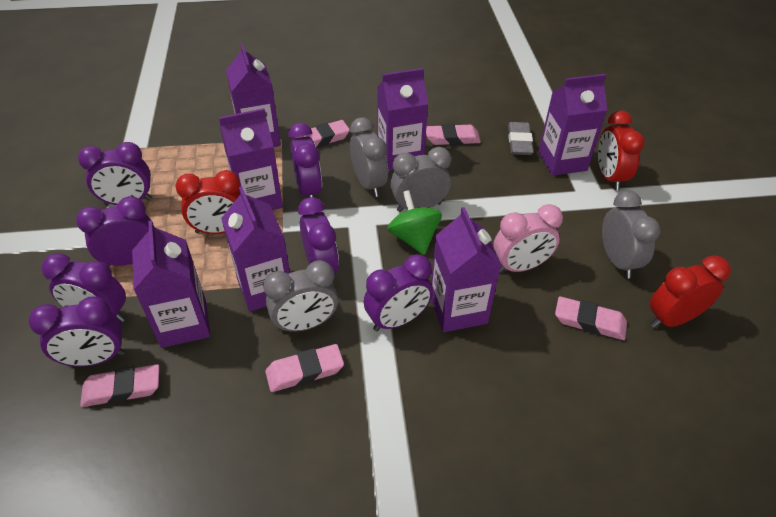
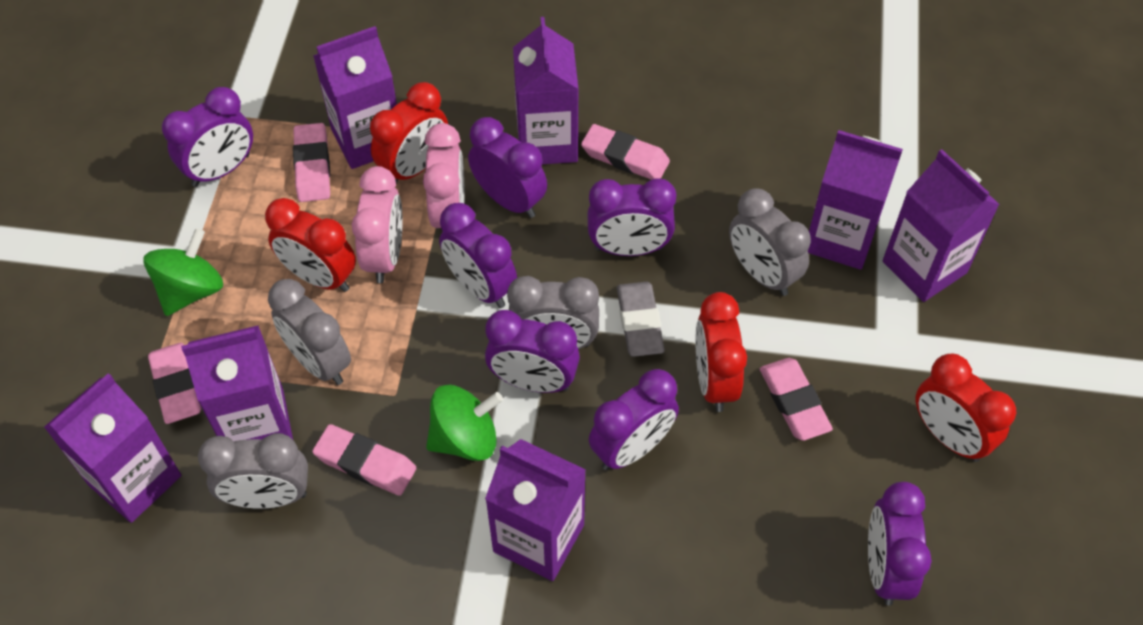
green spinning top: 1 -> 2
pink clock: 1 -> 2
red clock: 3 -> 4

